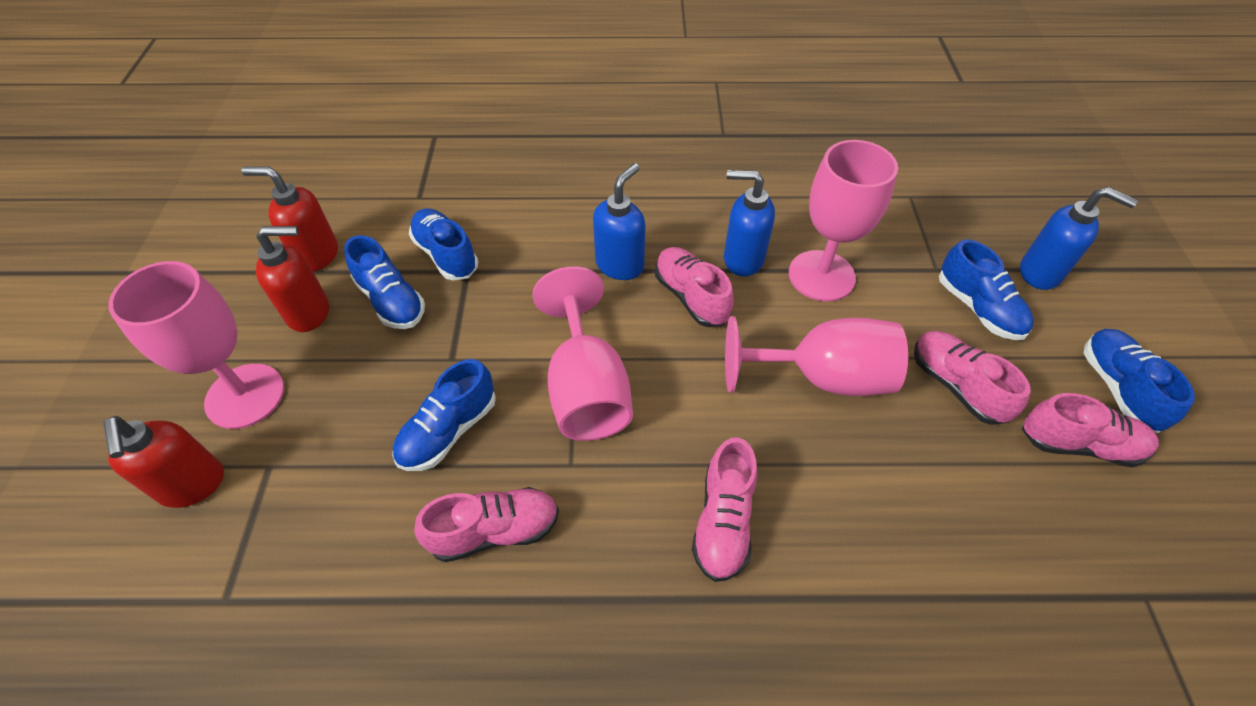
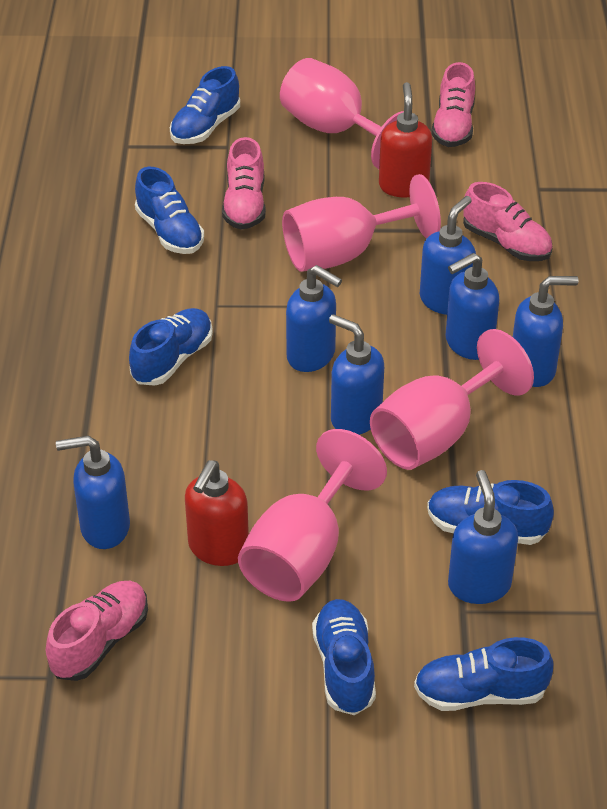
blue shoe: 5 -> 6
blue soap dispenser: 3 -> 7
pink shoe: 5 -> 4
red soap dispenser: 3 -> 2

